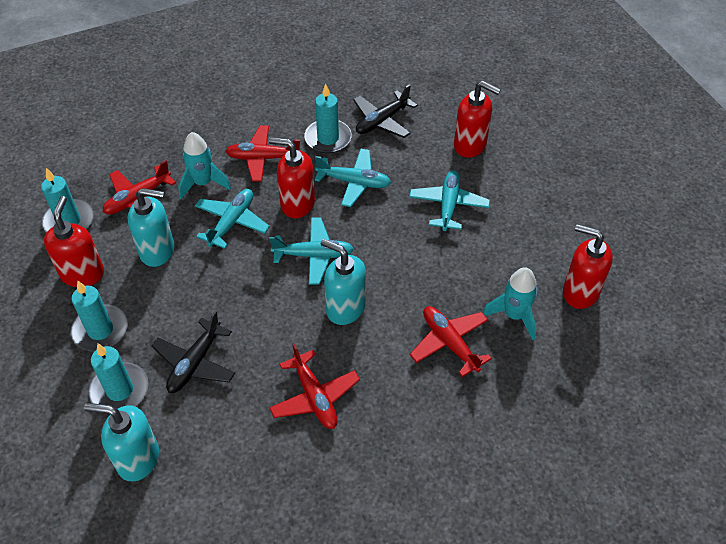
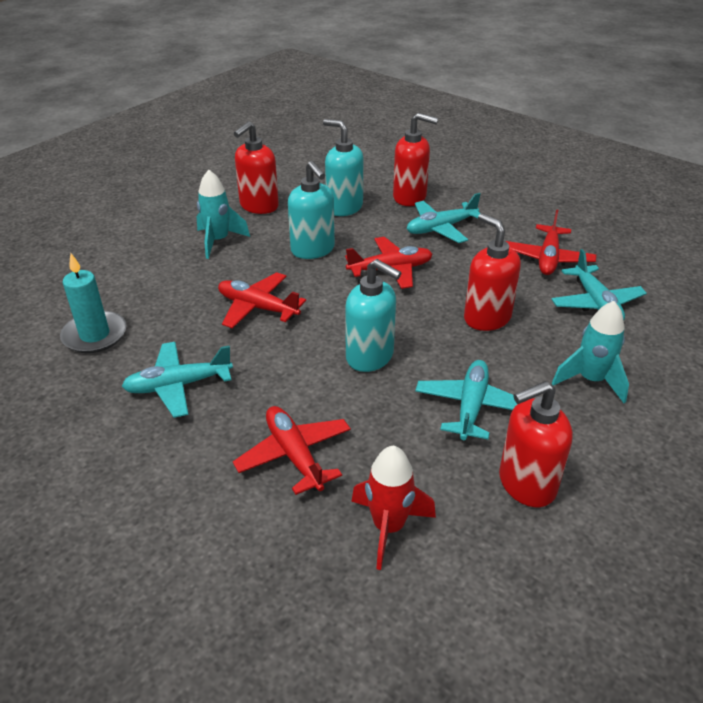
black plane: 2 -> 0
red rocket: 0 -> 1
turquoise candle: 4 -> 1

